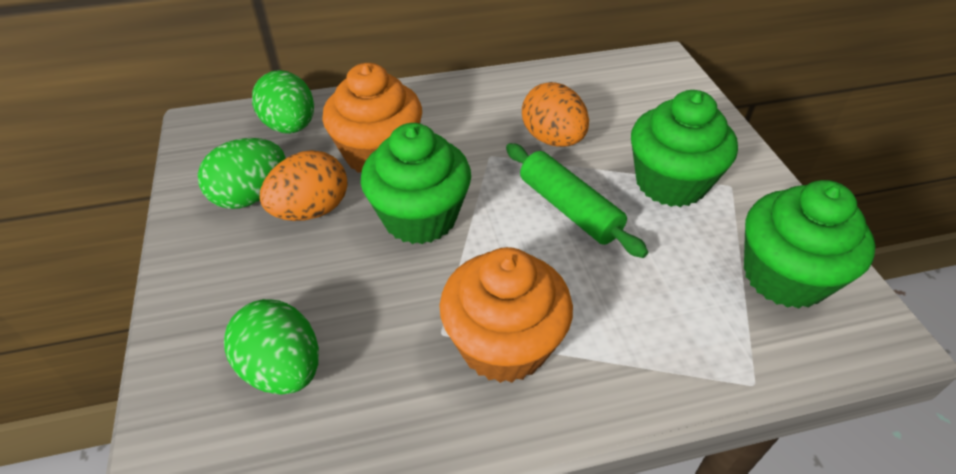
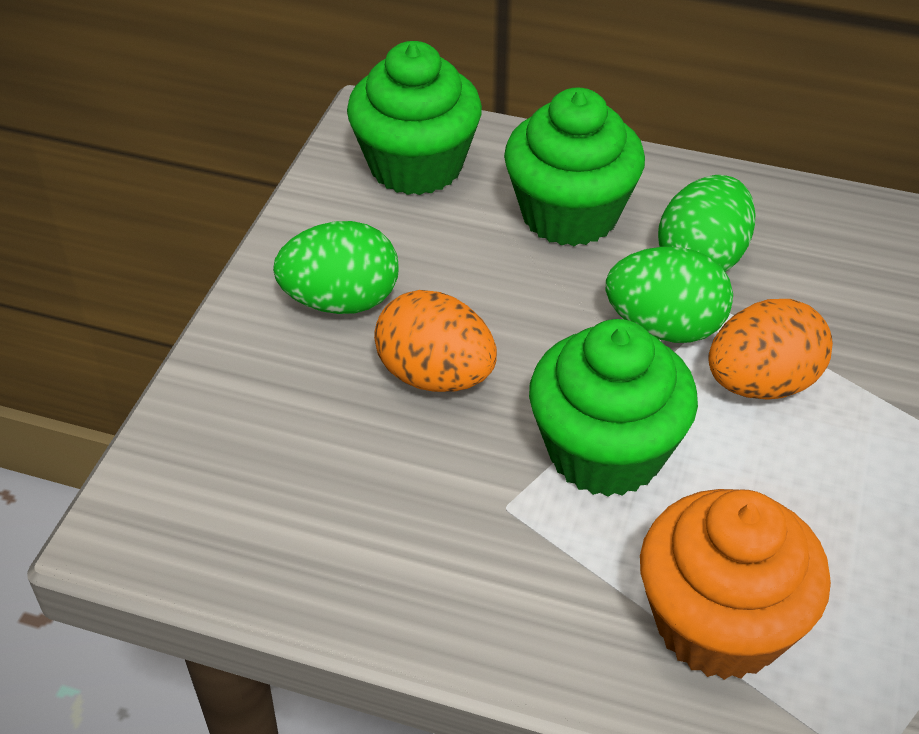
green rolling pin: 1 -> 0
orange cupcake: 2 -> 1

